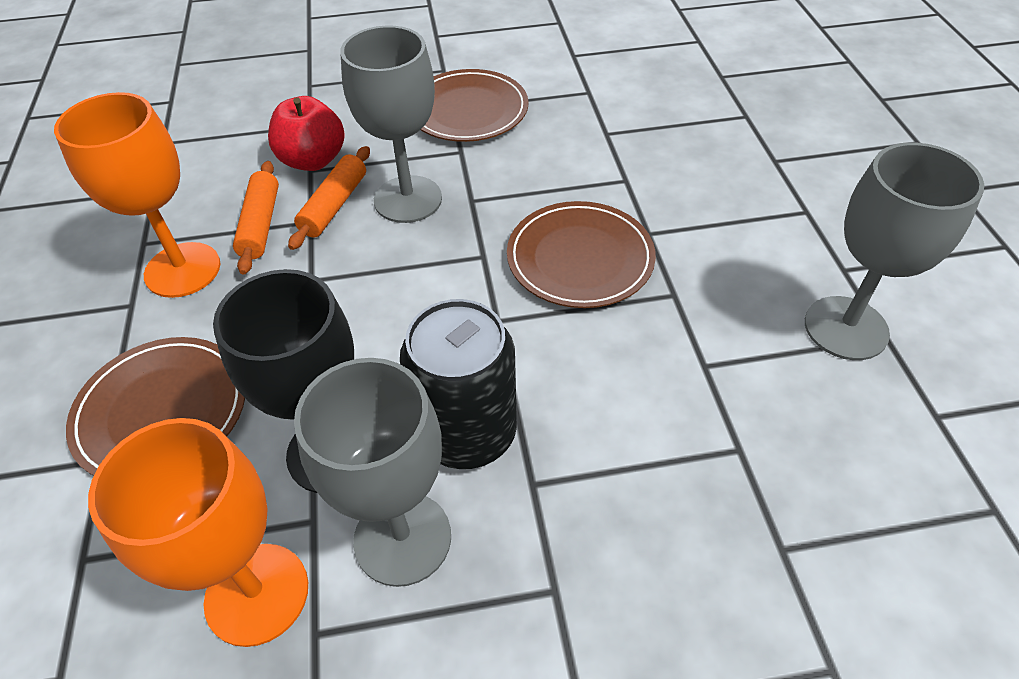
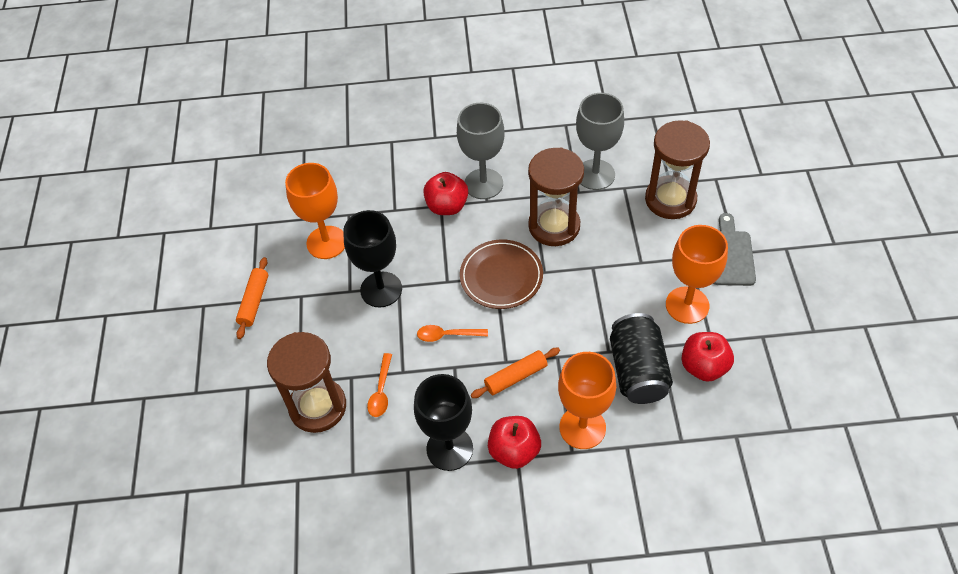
black goblet: 1 -> 2
brown hourglass: 0 -> 3
brown plate: 3 -> 1
grey cutting board: 0 -> 1
grey goblet: 3 -> 2
orange goblet: 2 -> 3
orange spoon: 0 -> 2
red apple: 1 -> 3

